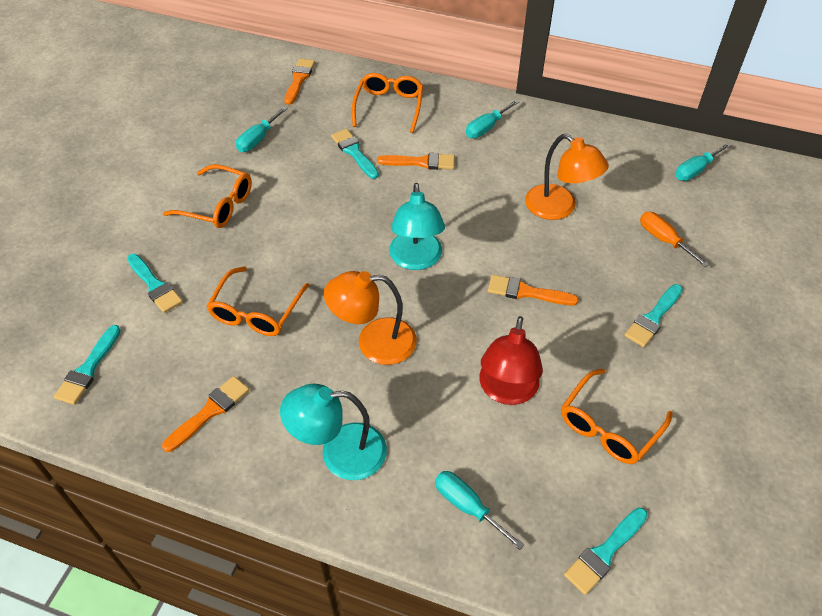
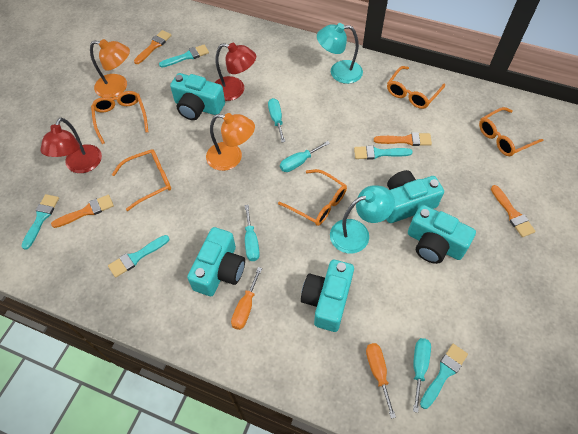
orange glasses: 4 -> 5
orange screwdriver: 1 -> 2
red lamp: 1 -> 2
turquoise camera: 0 -> 5

